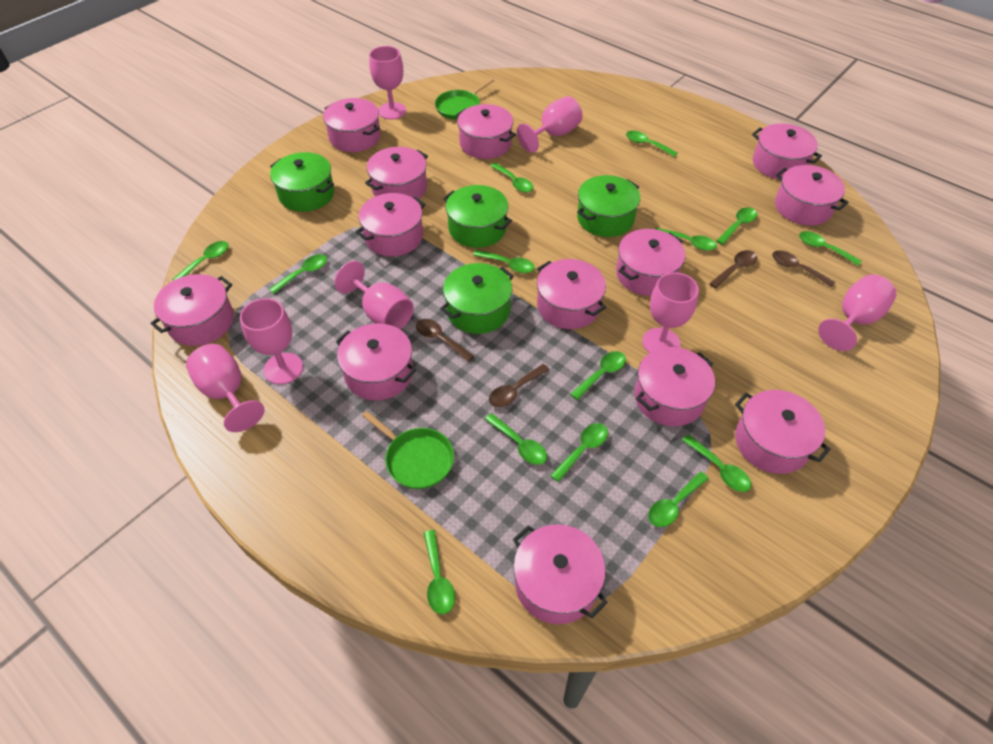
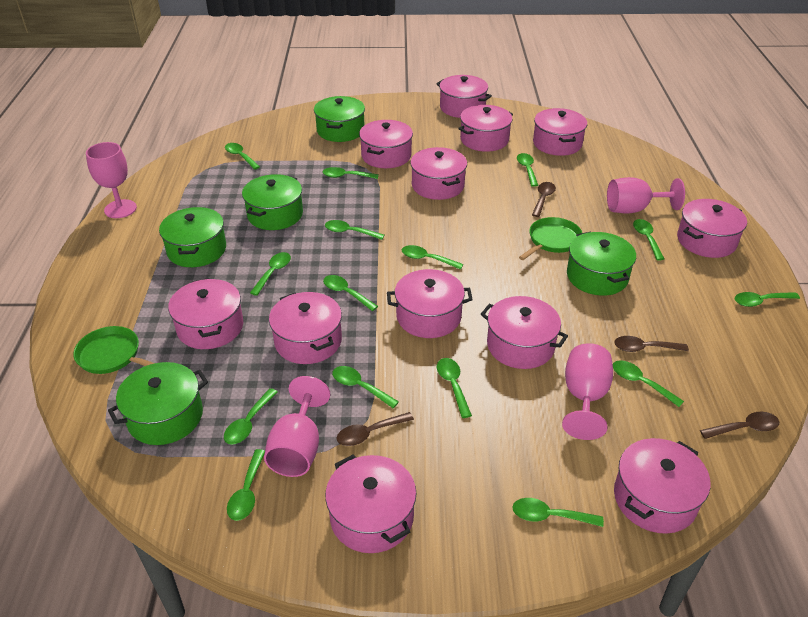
green pot: 4 -> 5
green spoon: 14 -> 15
pink goblet: 7 -> 4
pink pot: 13 -> 12

